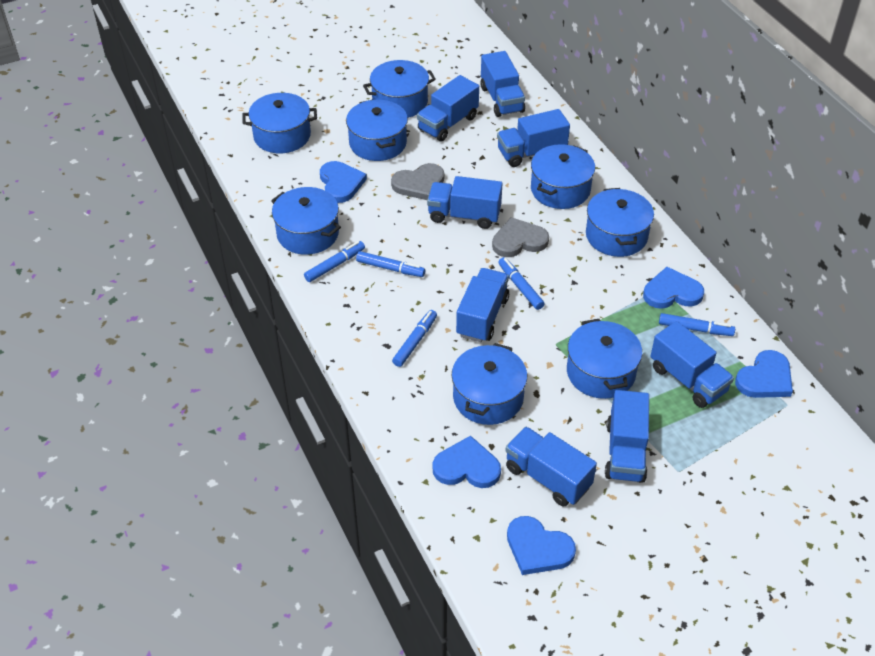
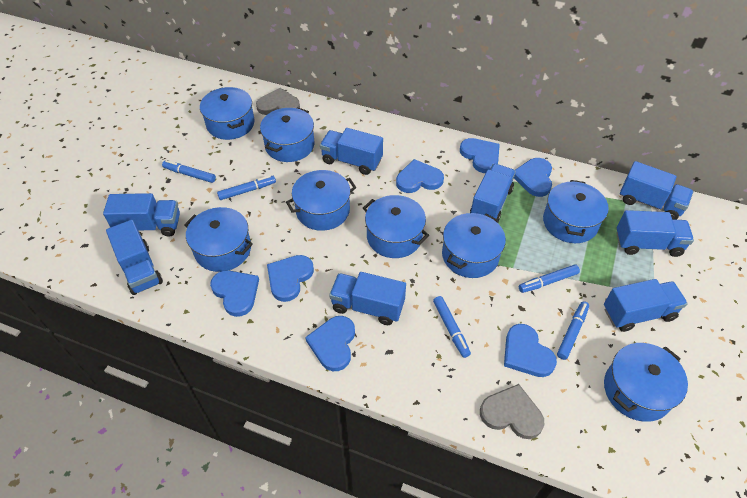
blue heart: 5 -> 7

